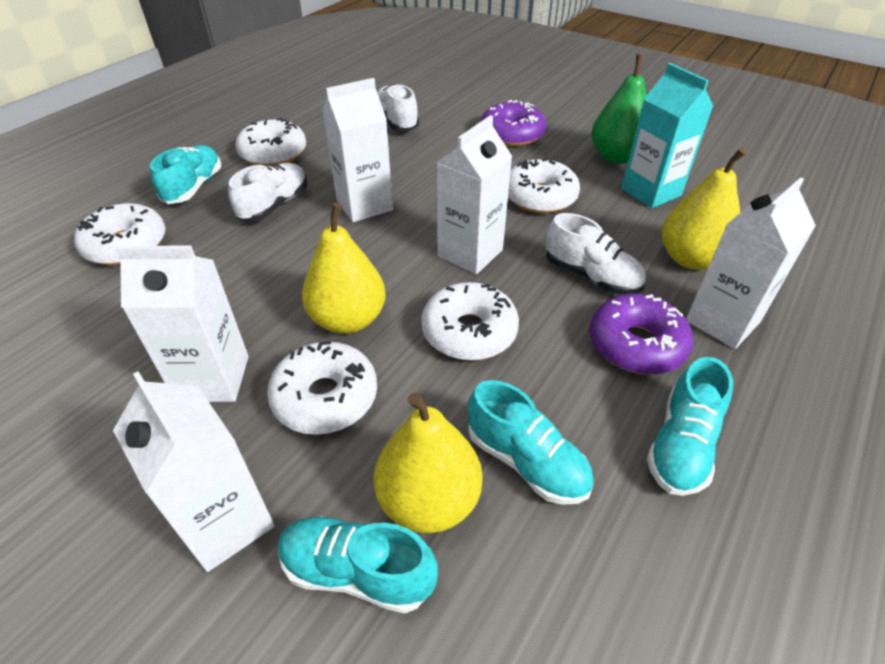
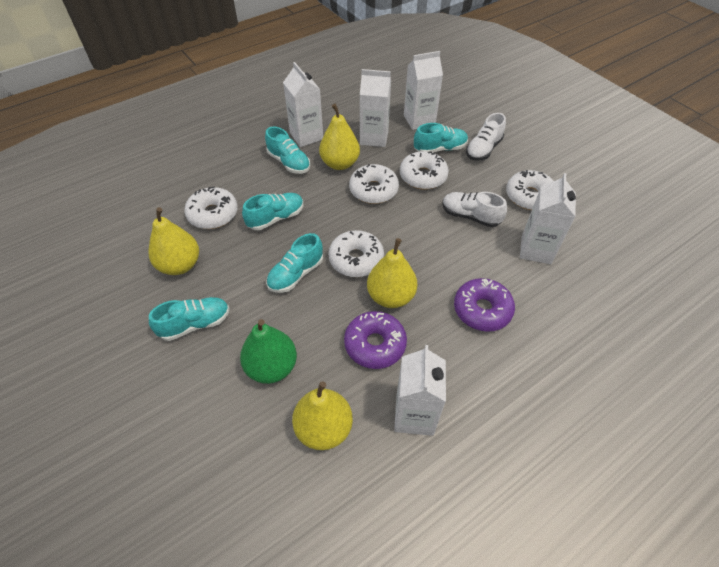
turquoise carton: 1 -> 0
turquoise shoe: 4 -> 5
white shoe: 3 -> 2
yellow pear: 3 -> 4

